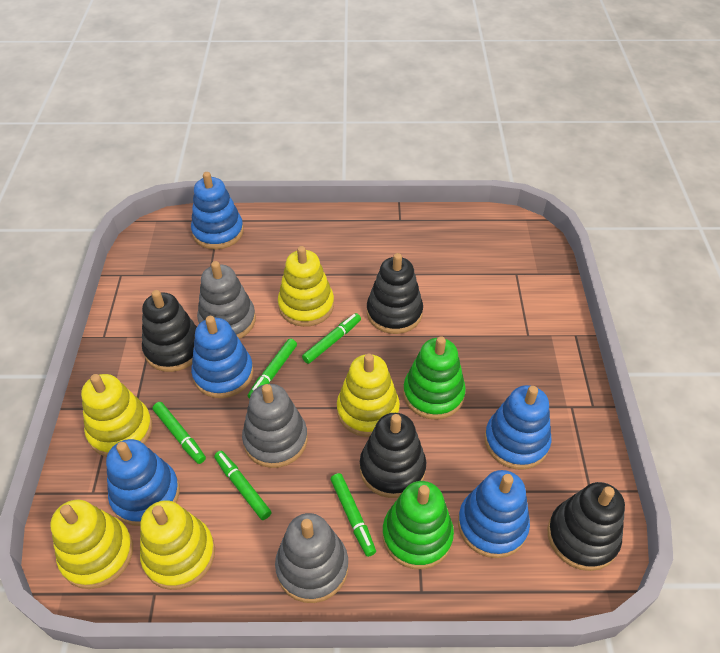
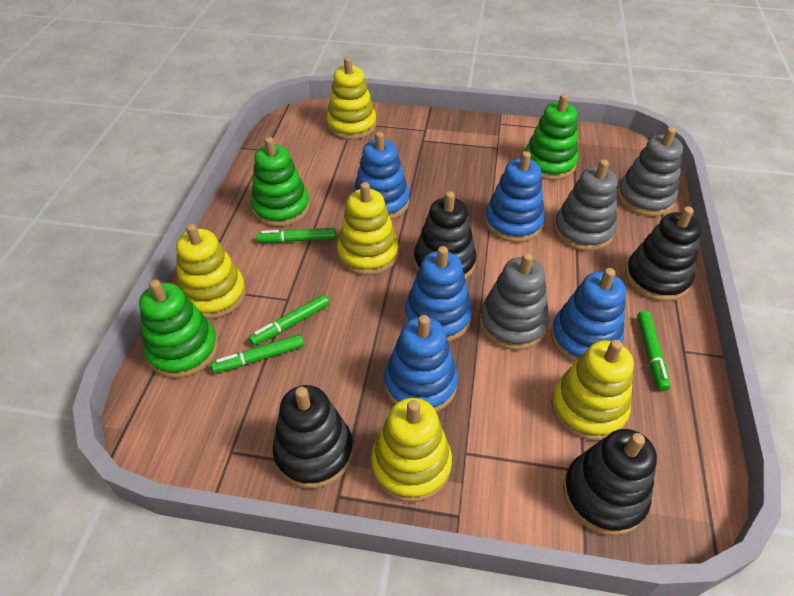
green marker: 5 -> 4
green stacking toy: 2 -> 3

